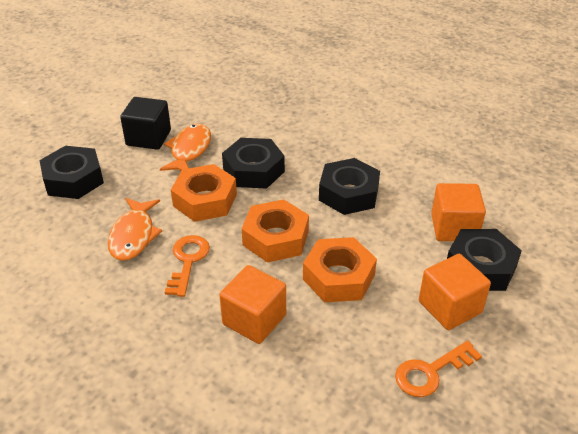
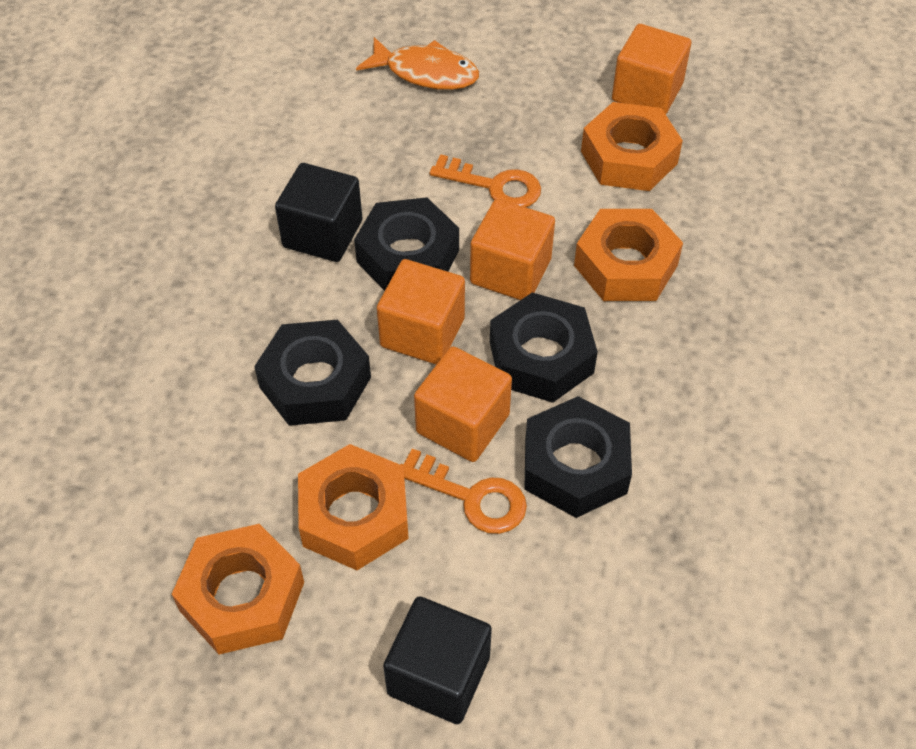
black cube: 1 -> 2
orange cube: 3 -> 4
orange fish: 2 -> 1
orange nut: 3 -> 4

